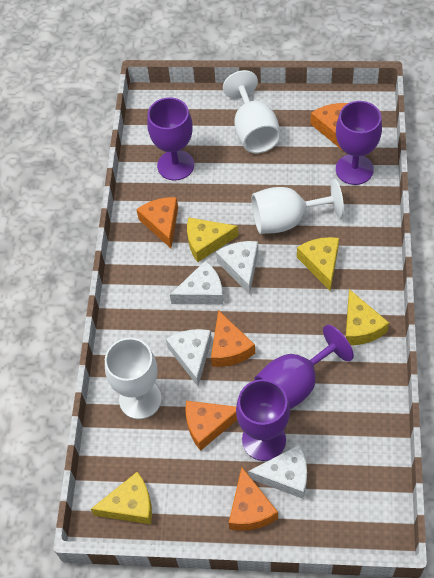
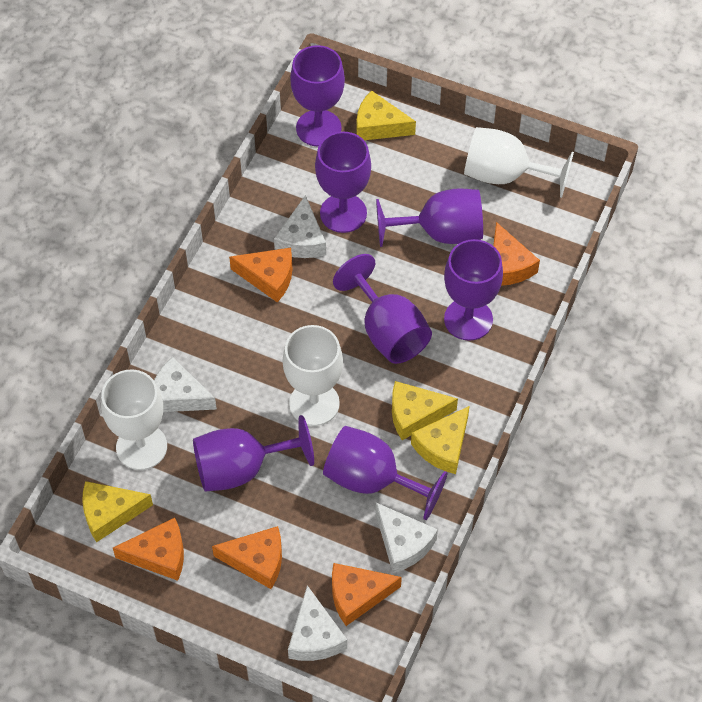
purple goblet: 4 -> 7

